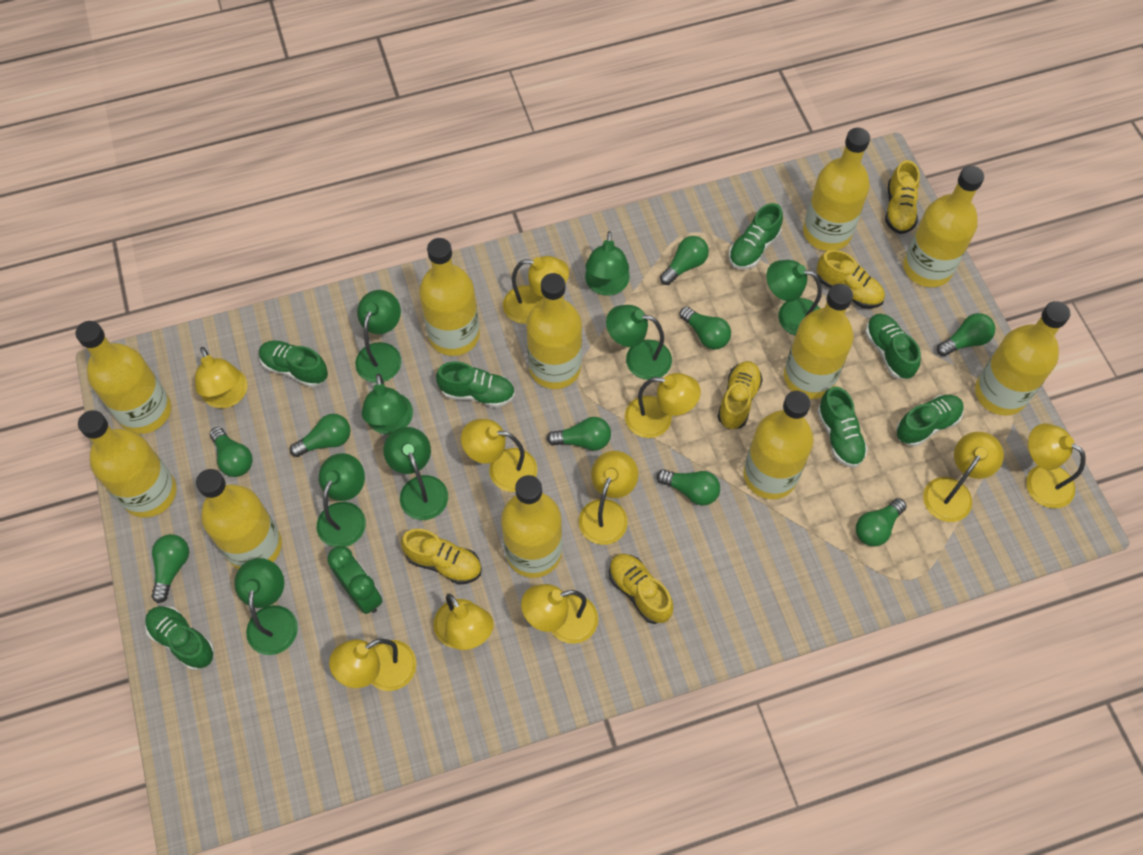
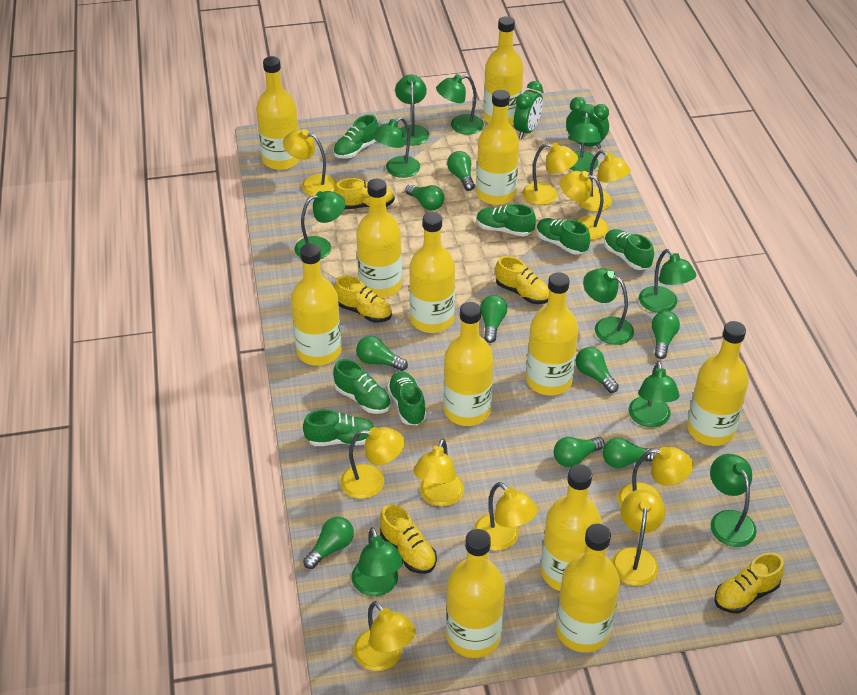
green clock: 1 -> 2
green lamp: 8 -> 10
yellow bottle: 11 -> 12

